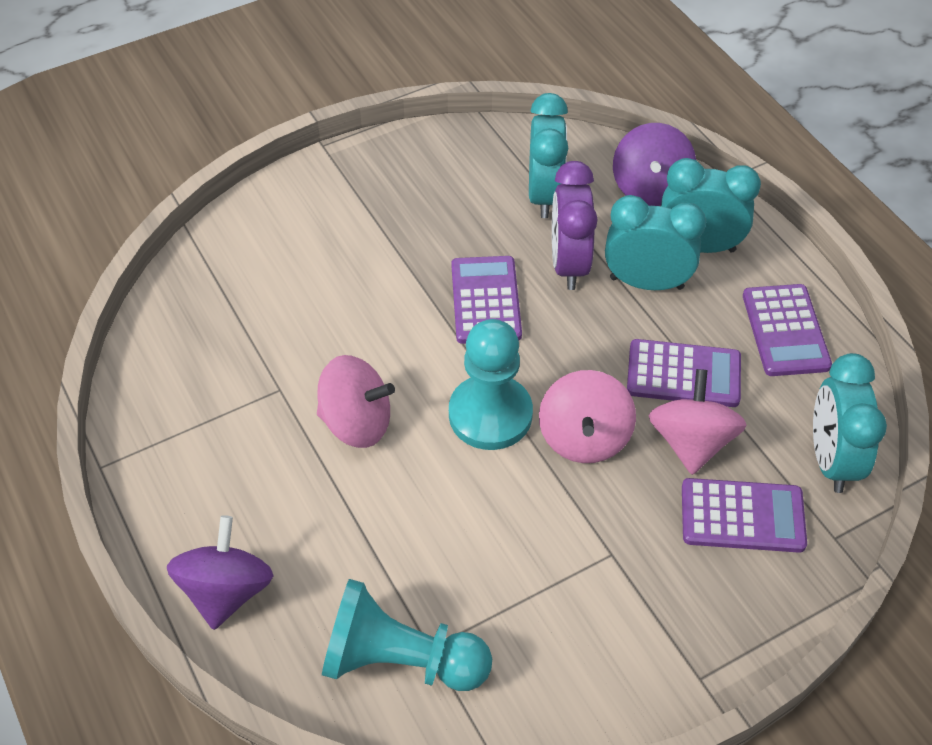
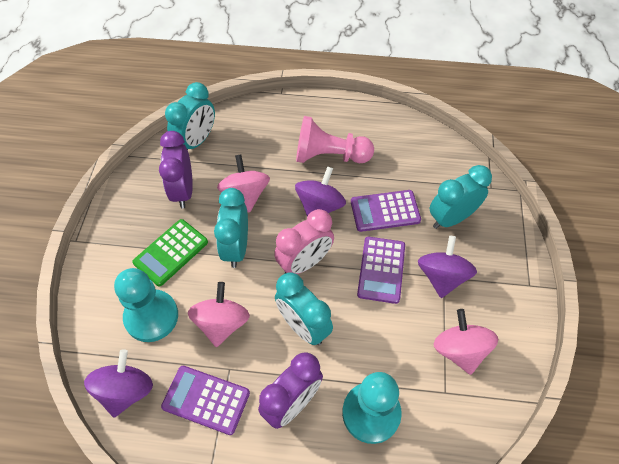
green calculator: 0 -> 1
pink clock: 0 -> 1
pink pawn: 0 -> 1
purple calculator: 4 -> 3
purple clock: 1 -> 2
purple spinning top: 2 -> 3

